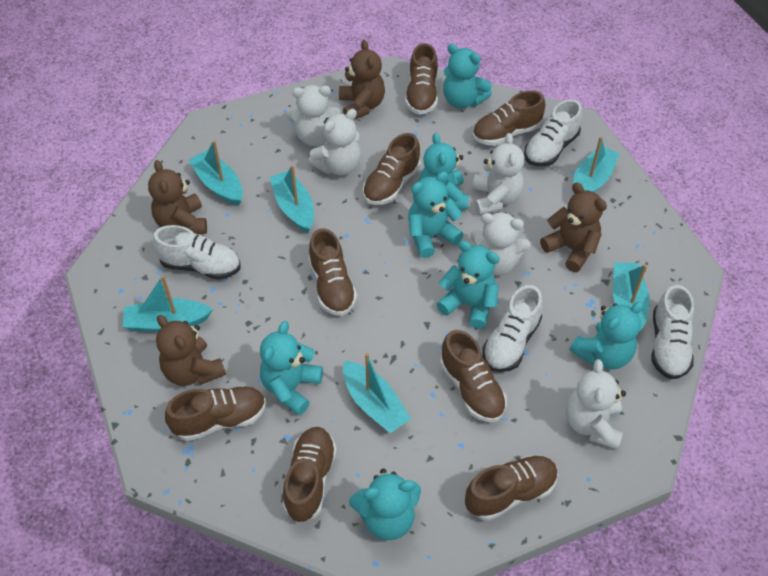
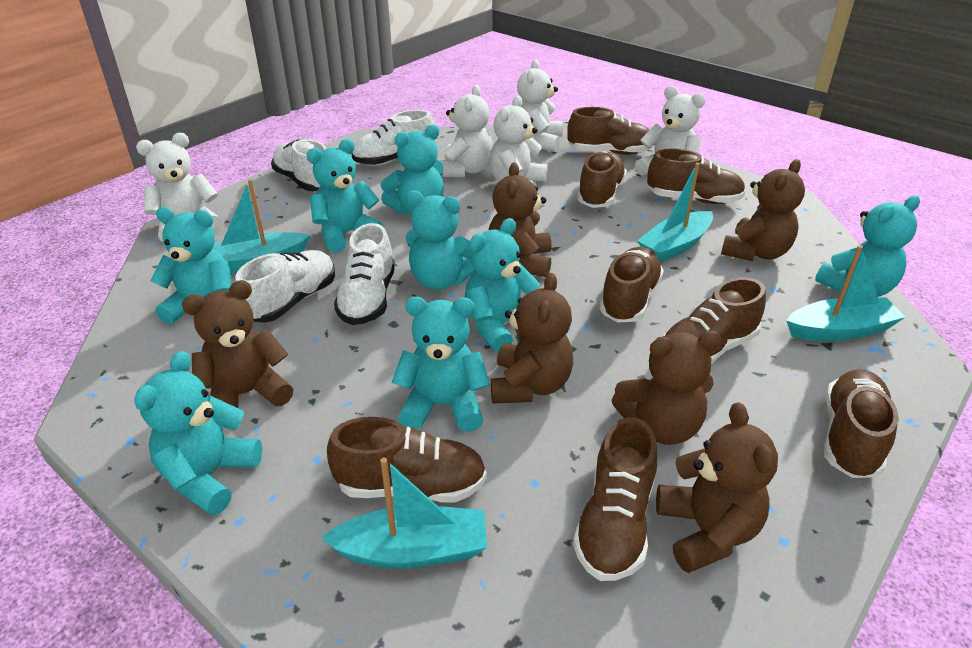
brown teddy bear: 4 -> 6
turquoise boat: 6 -> 4
turquoise teddy bear: 7 -> 8

